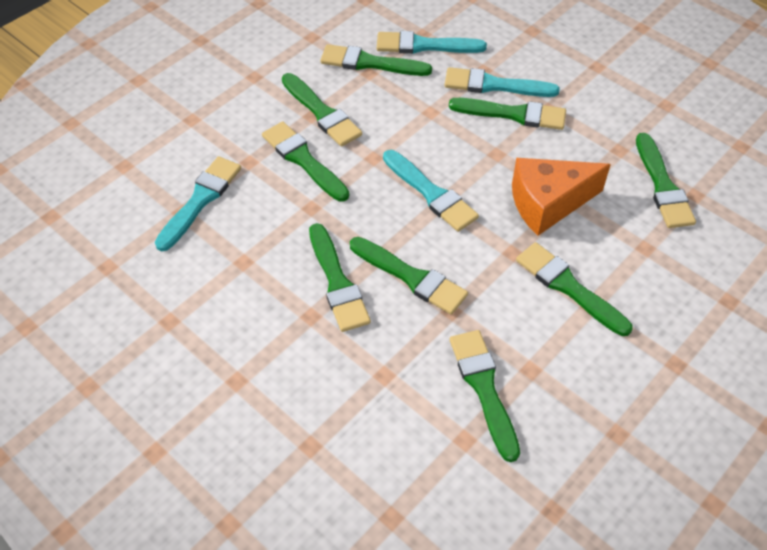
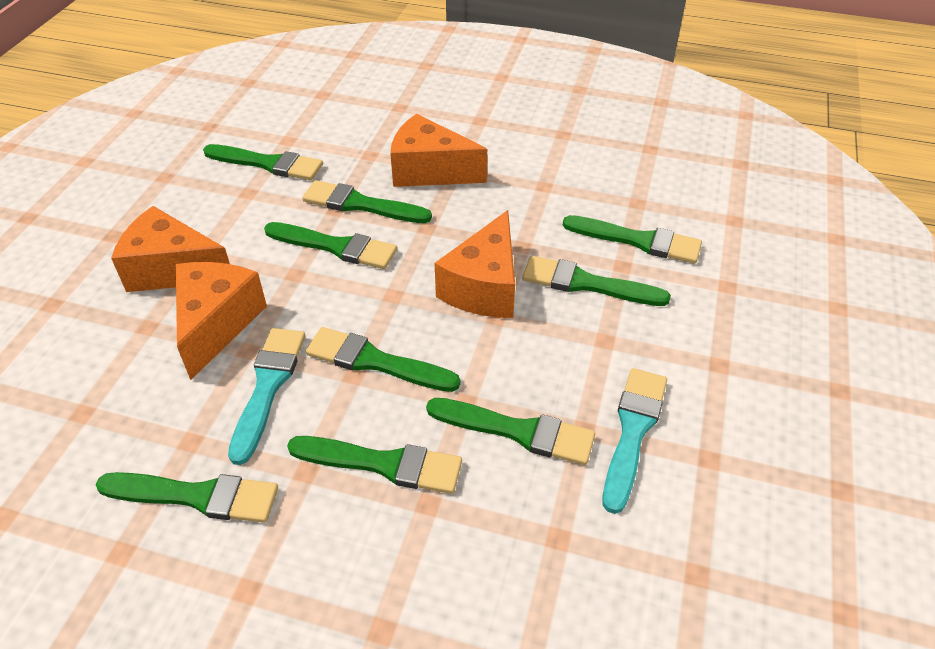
orange cheese: 1 -> 4
turquoise brush: 4 -> 2

